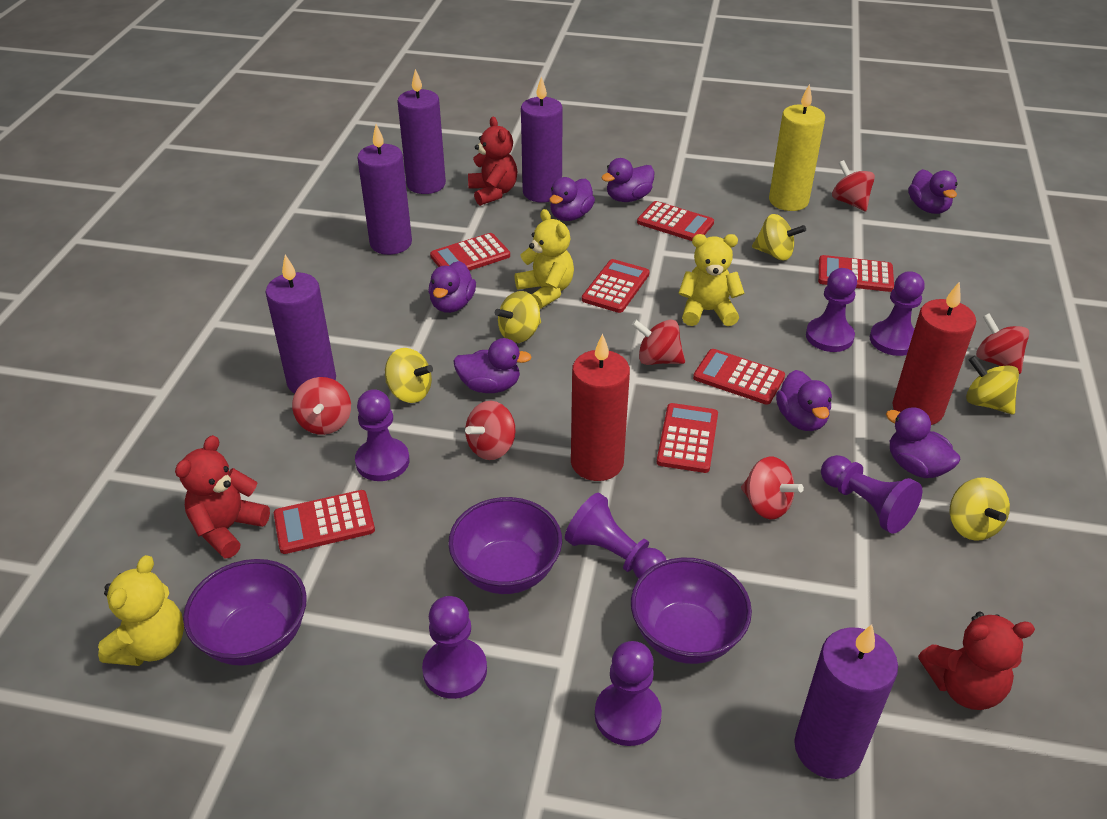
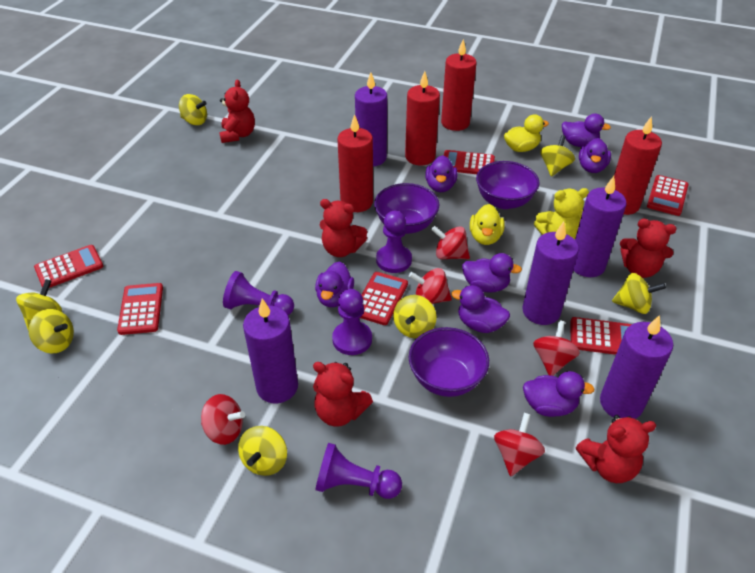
purple pawn: 7 -> 4
red calculator: 7 -> 6
red candle: 2 -> 4
red spinning top: 6 -> 5
red teddy bear: 3 -> 5
yellow candle: 1 -> 0
yellow duck: 0 -> 2
yellow spinning top: 5 -> 7
yellow teddy bear: 3 -> 1

